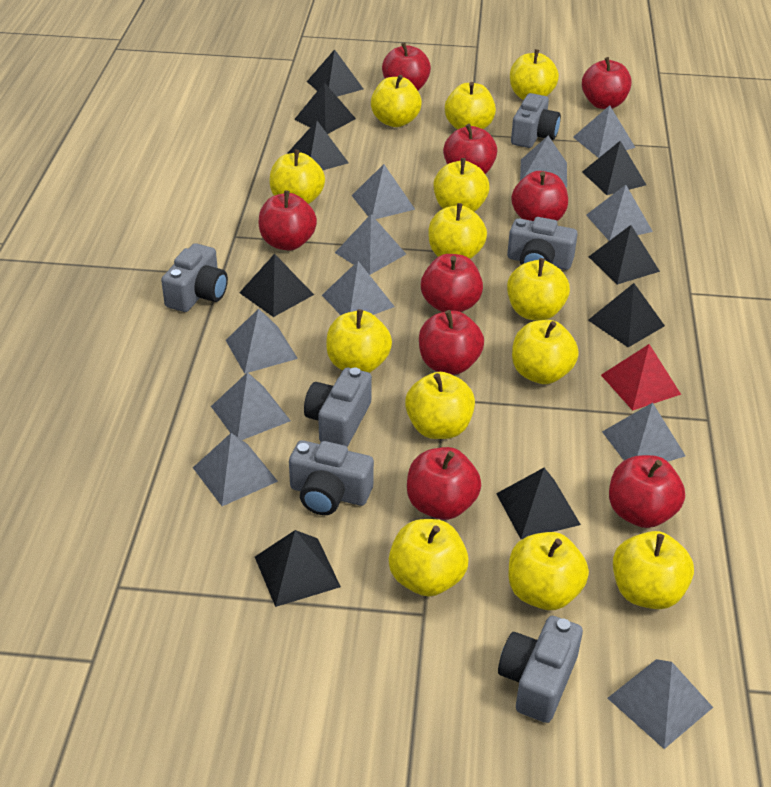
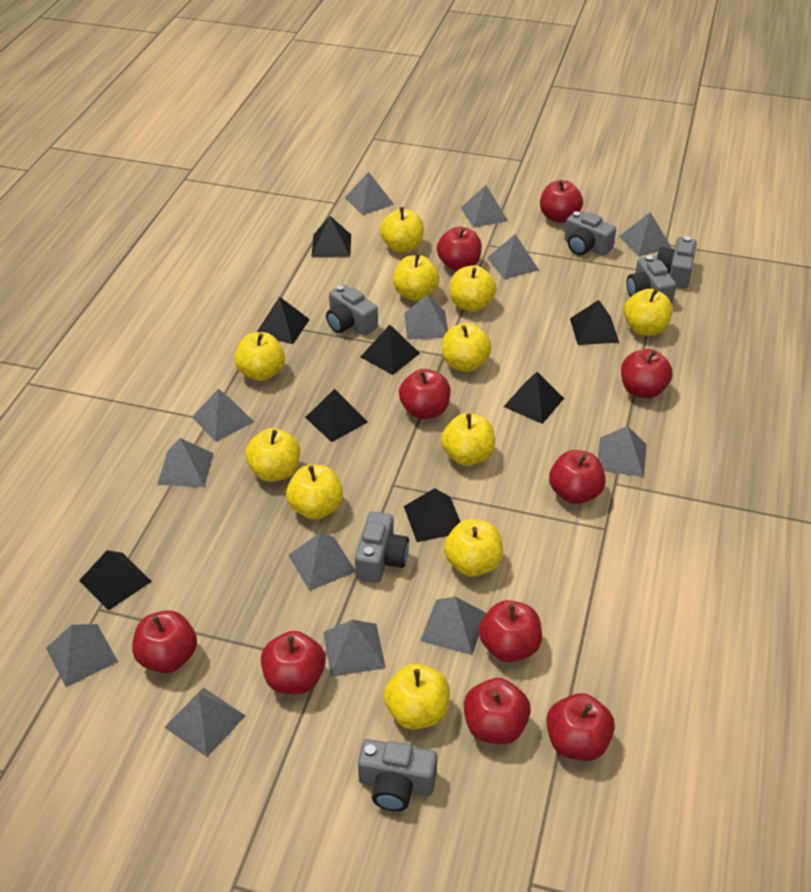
black pyramid: 9 -> 8
grey pyramid: 11 -> 13
red apple: 9 -> 10
red pyramid: 1 -> 0
yellow apple: 13 -> 11

